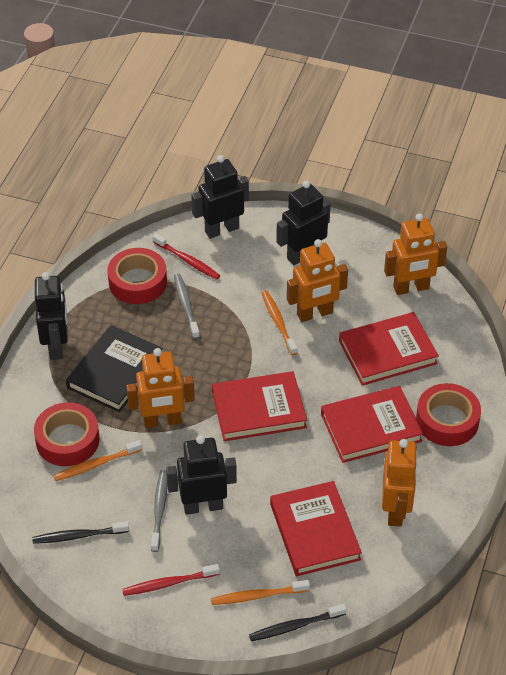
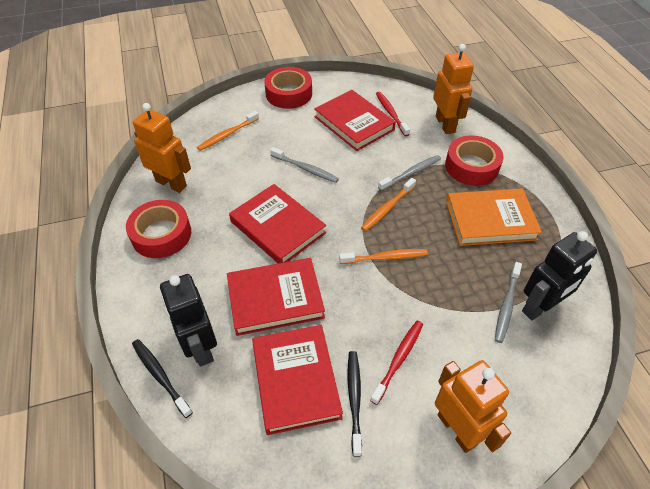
black book: 1 -> 0
black robot: 4 -> 2
grey toothbrush: 2 -> 3
orange book: 0 -> 1
orange robot: 4 -> 3

